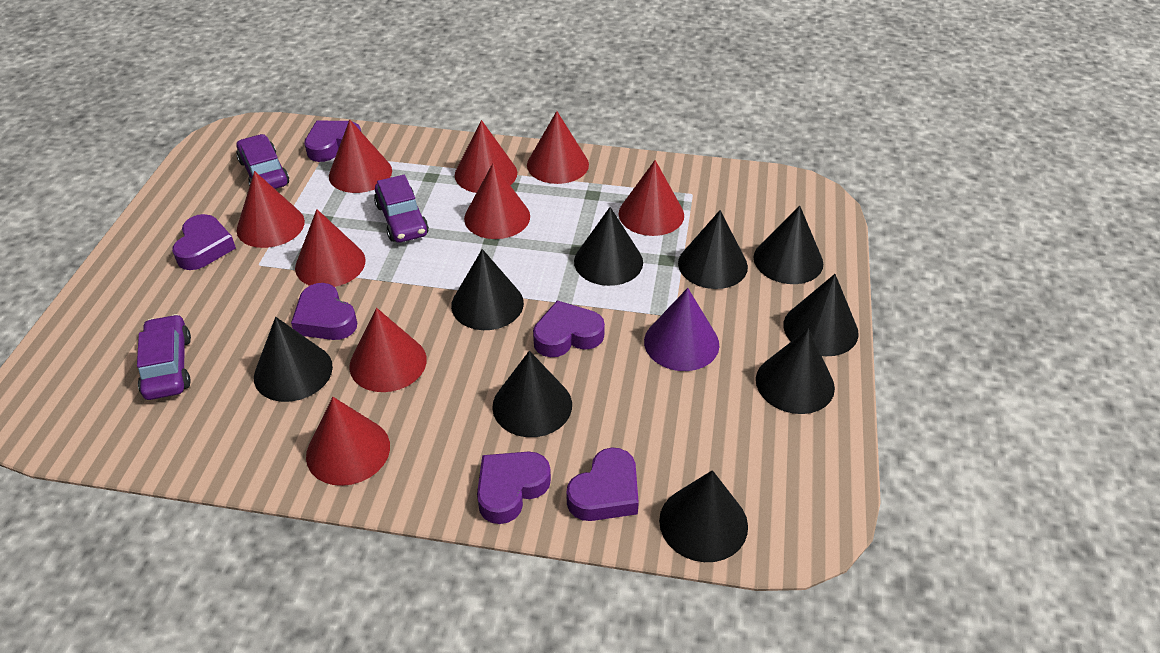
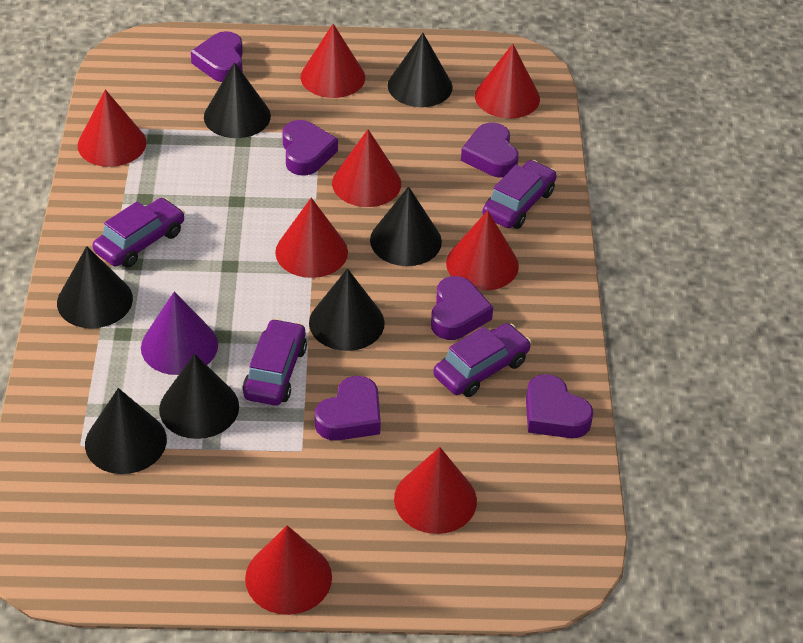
black cone: 9 -> 7
purple car: 3 -> 4
red cone: 9 -> 8

